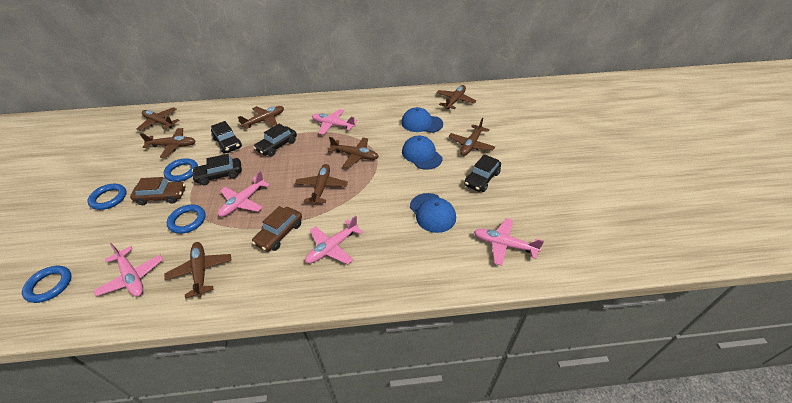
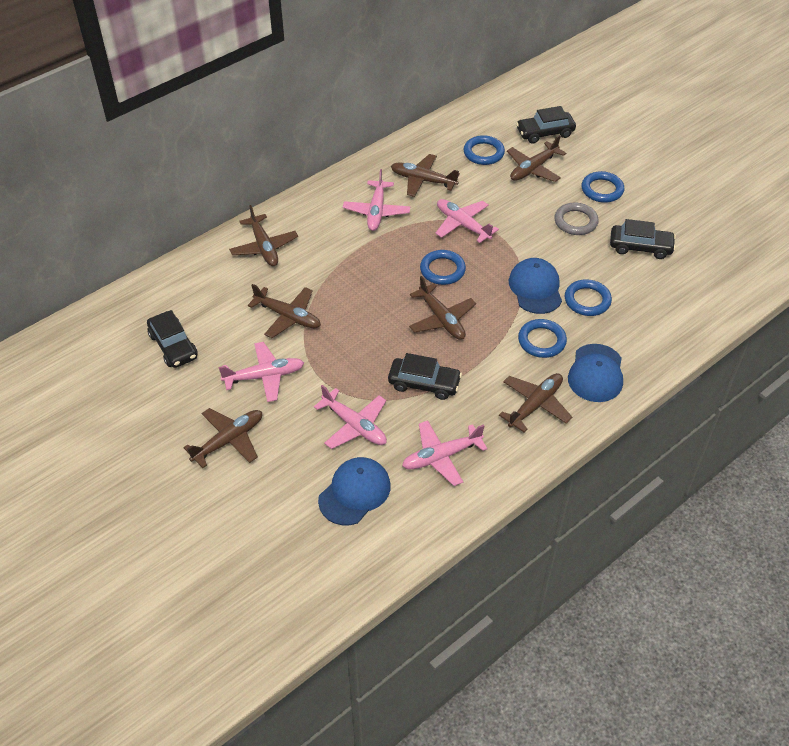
blue ring: 4 -> 5
brown car: 2 -> 0
brown plane: 8 -> 7
grey ring: 0 -> 1

